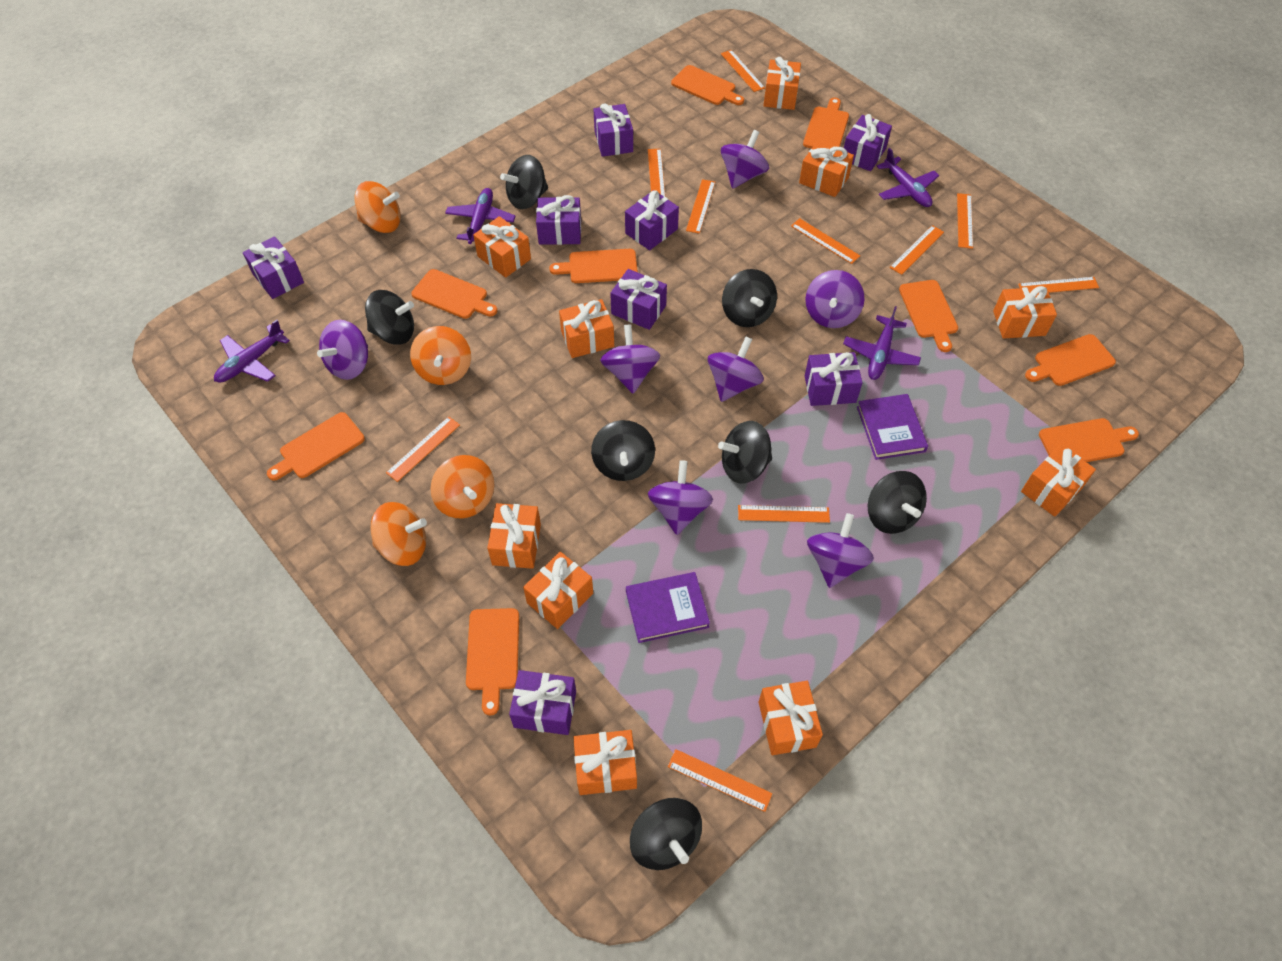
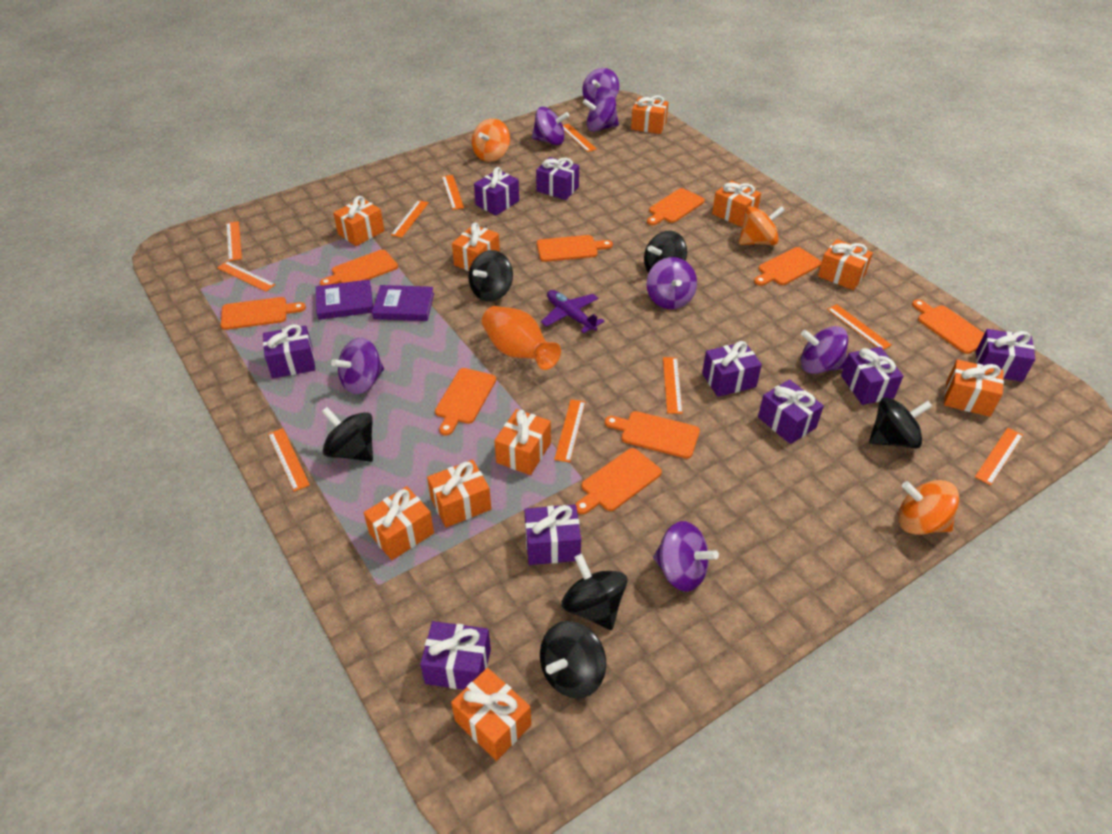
black spinning top: 7 -> 6
orange spinning top: 4 -> 3
orange vase: 0 -> 1
purple gift: 8 -> 9
purple plane: 4 -> 1

